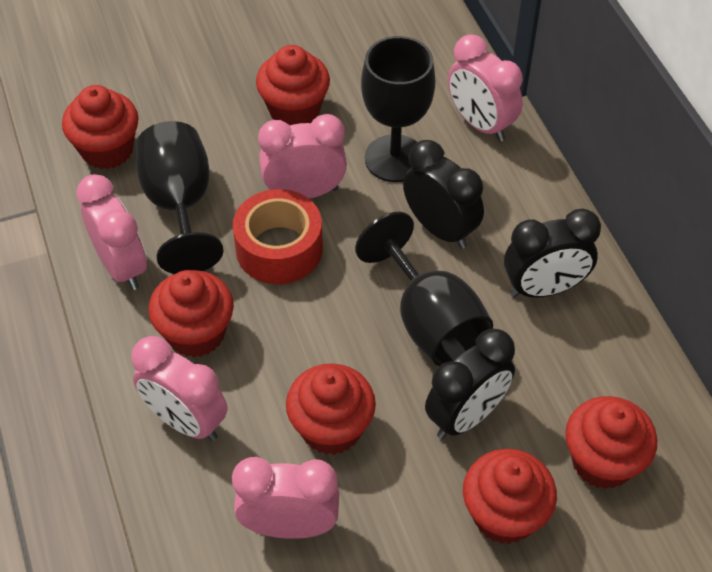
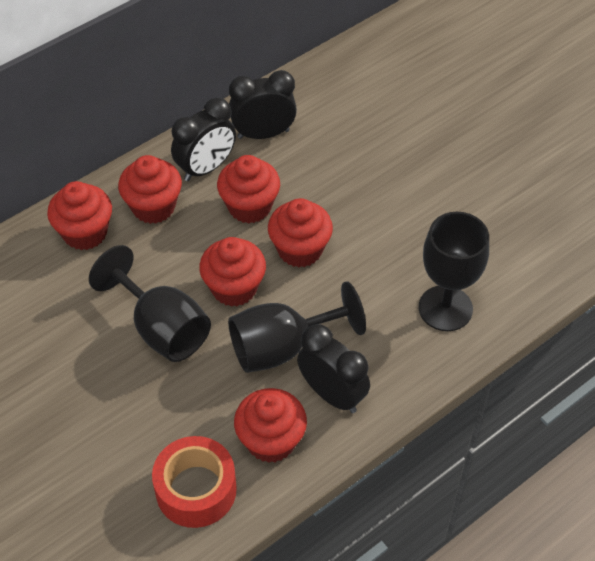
pink clock: 5 -> 0

